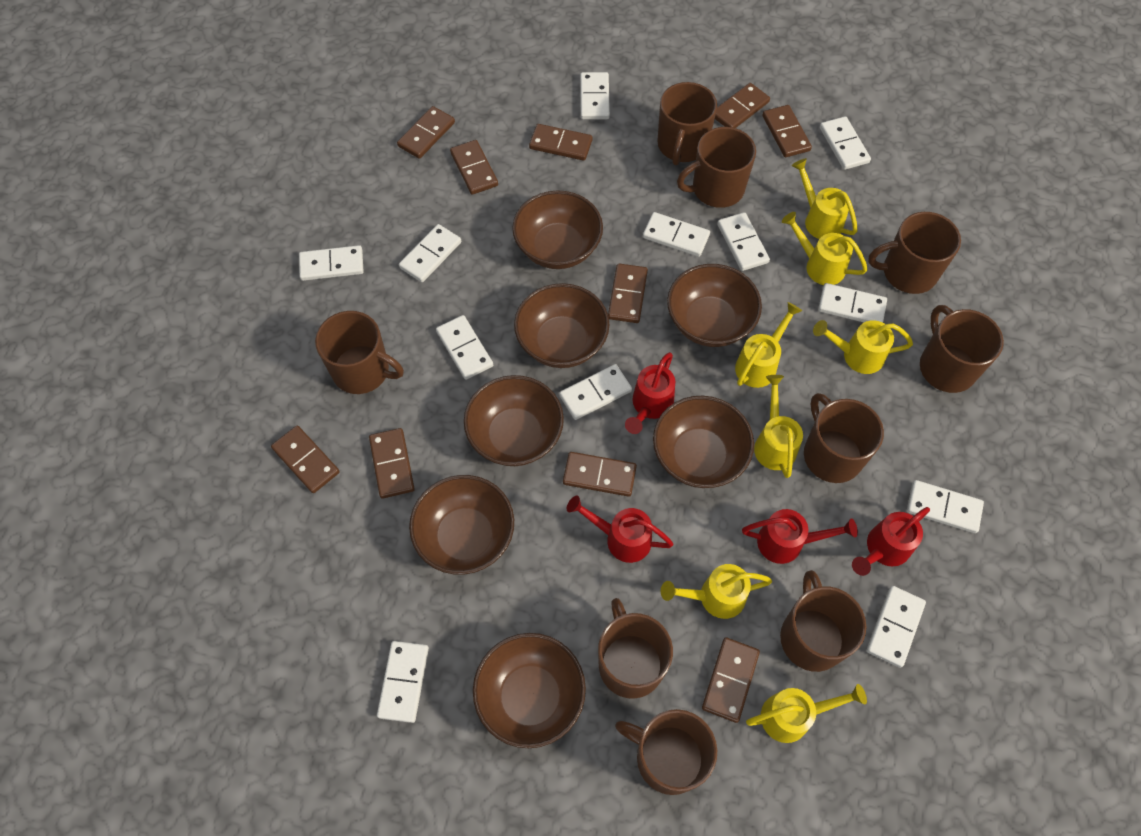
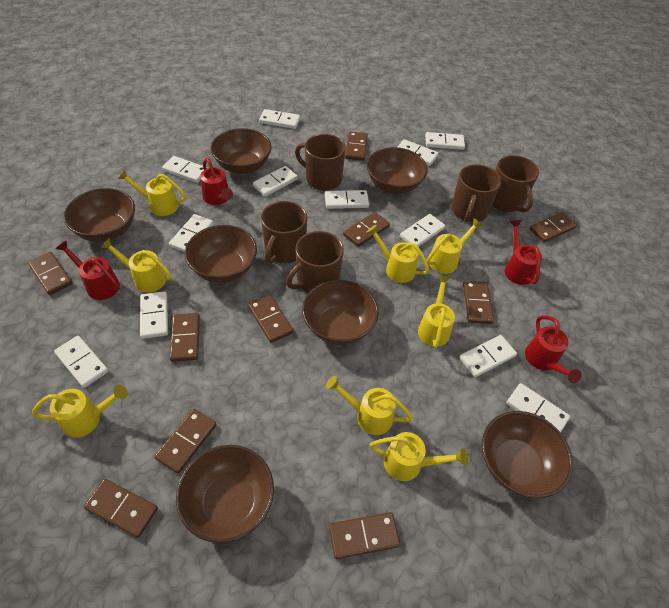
brown mug: 9 -> 5
yellow watering can: 7 -> 8

